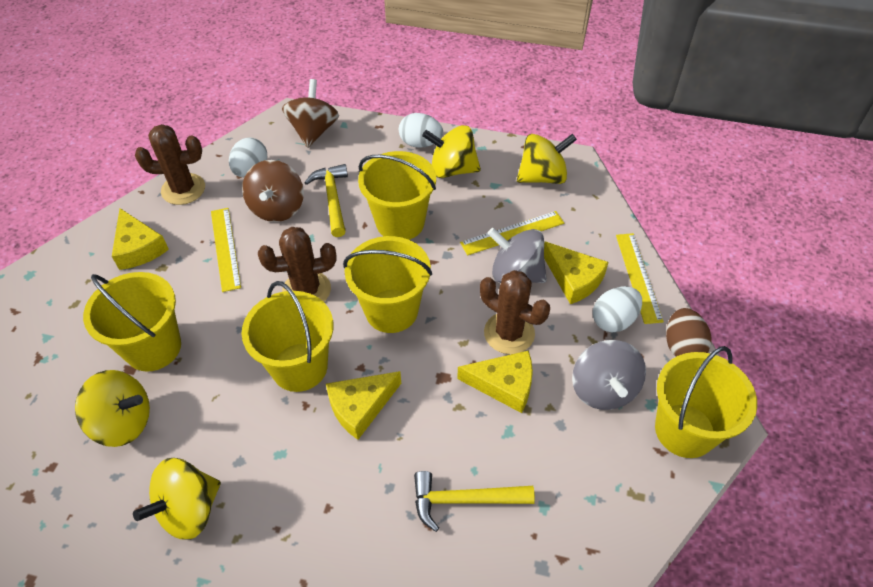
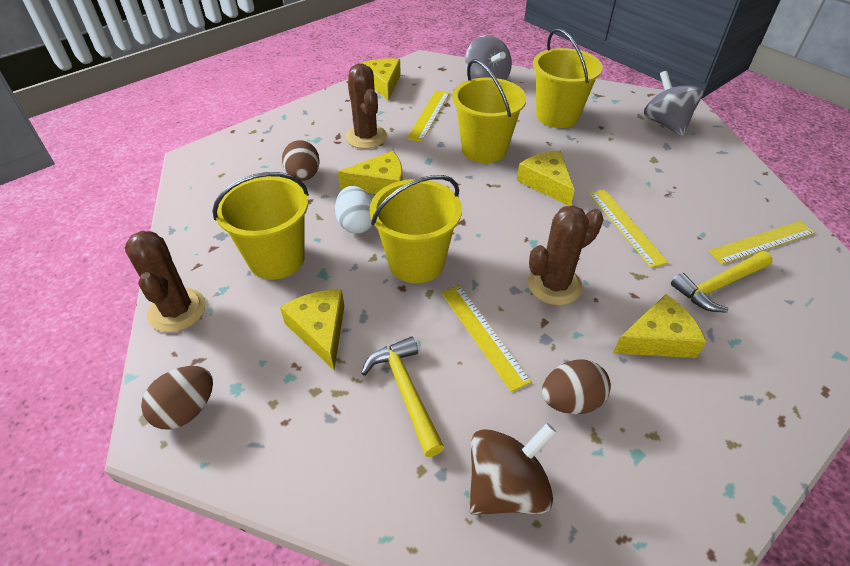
brown egg: 1 -> 3
brown spinning top: 2 -> 1
white egg: 3 -> 1
yellow bucket: 5 -> 4
yellow cheese: 4 -> 5
yellow ruler: 3 -> 4
yellow spinning top: 4 -> 0

